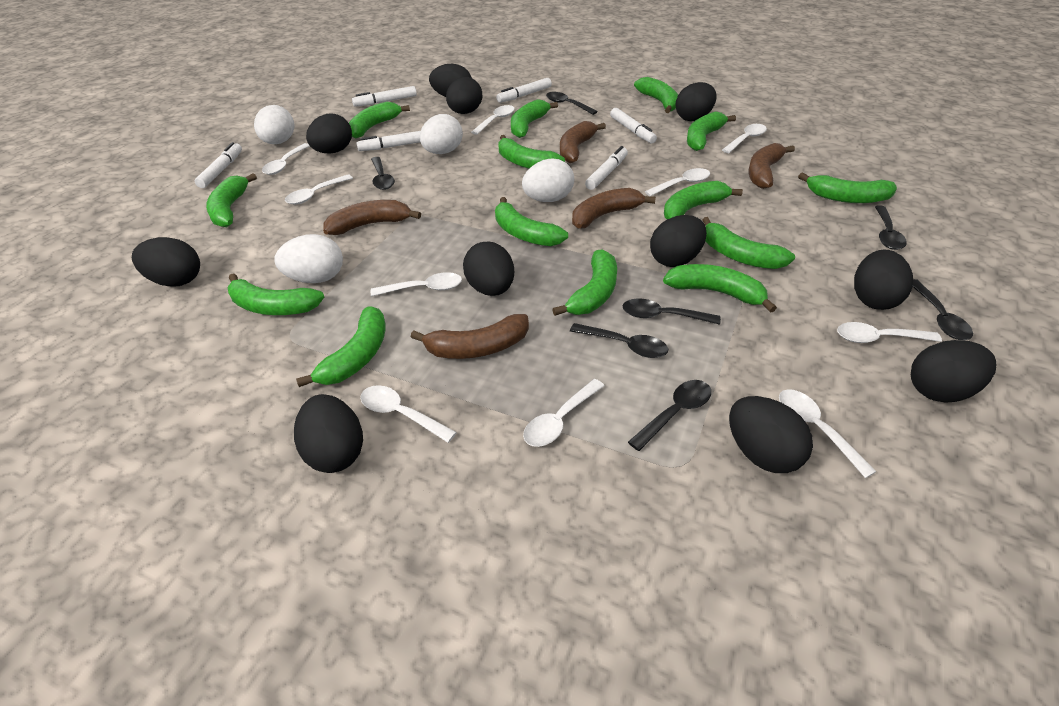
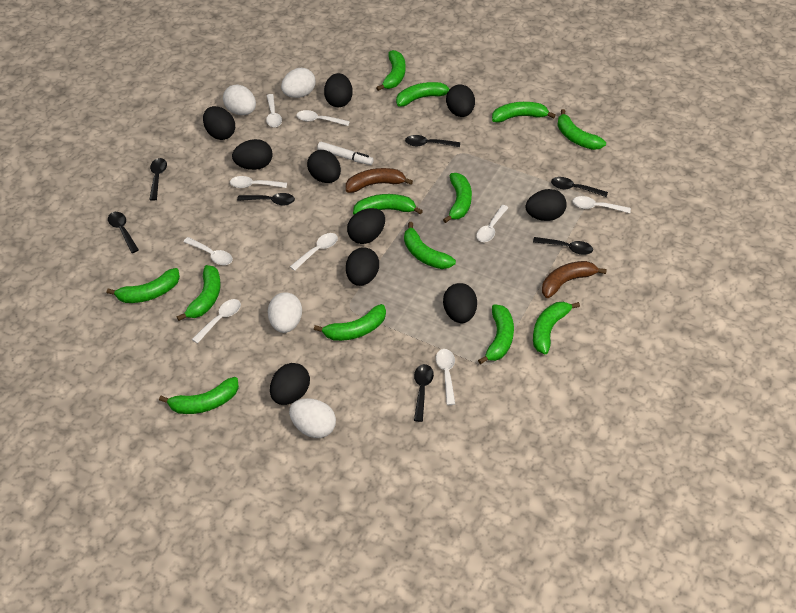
black egg: 11 -> 10
brown banana: 5 -> 2
green banana: 14 -> 13
white marker: 6 -> 1
white spoon: 10 -> 9

